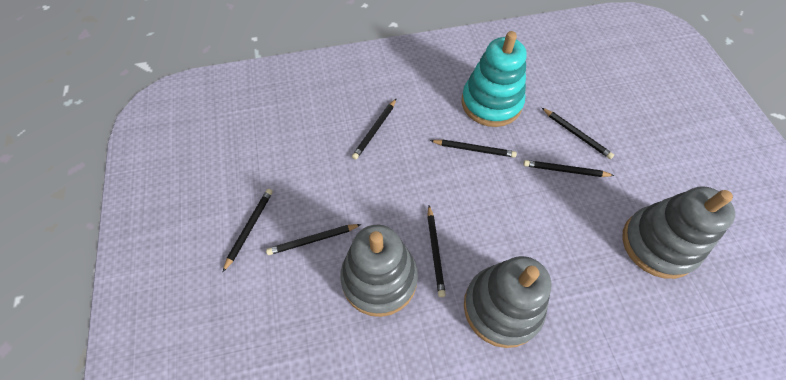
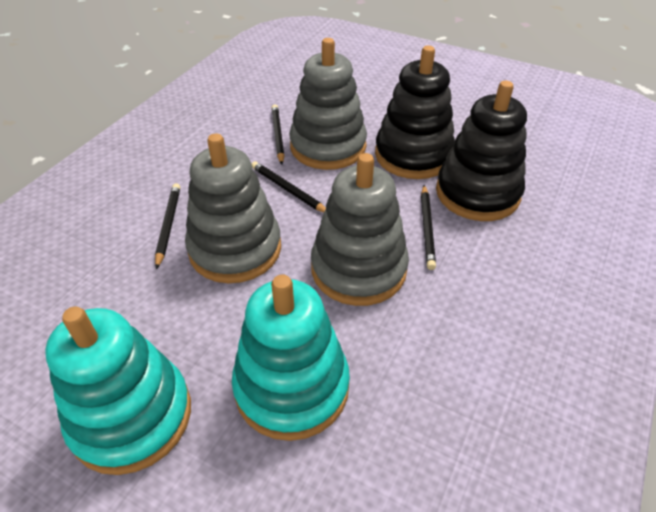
black pencil: 7 -> 4
black stacking toy: 0 -> 2
turquoise stacking toy: 1 -> 2

